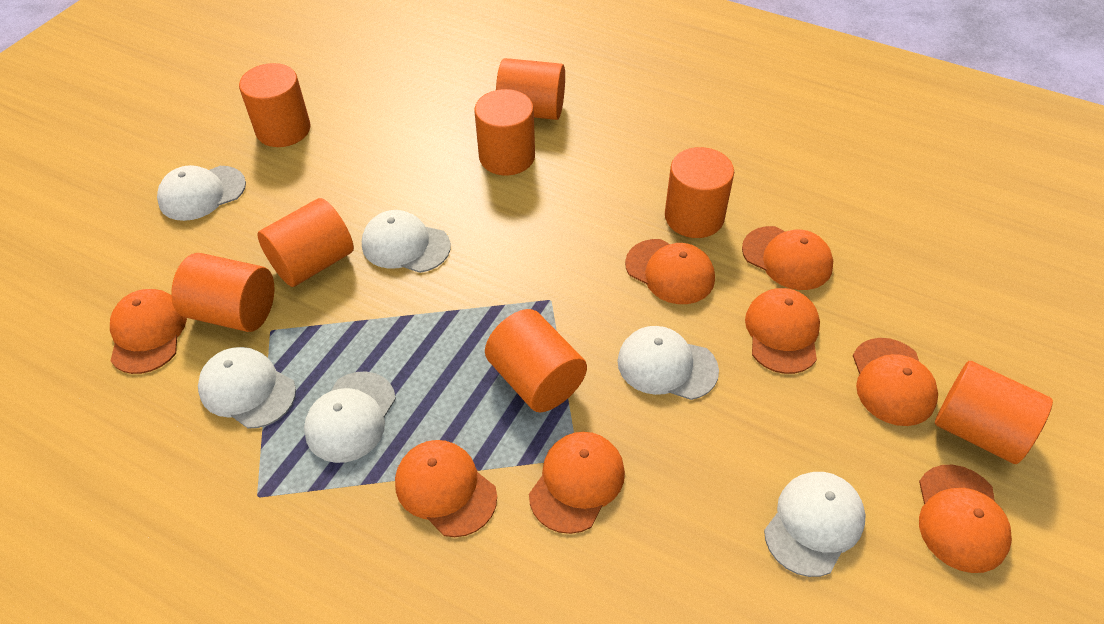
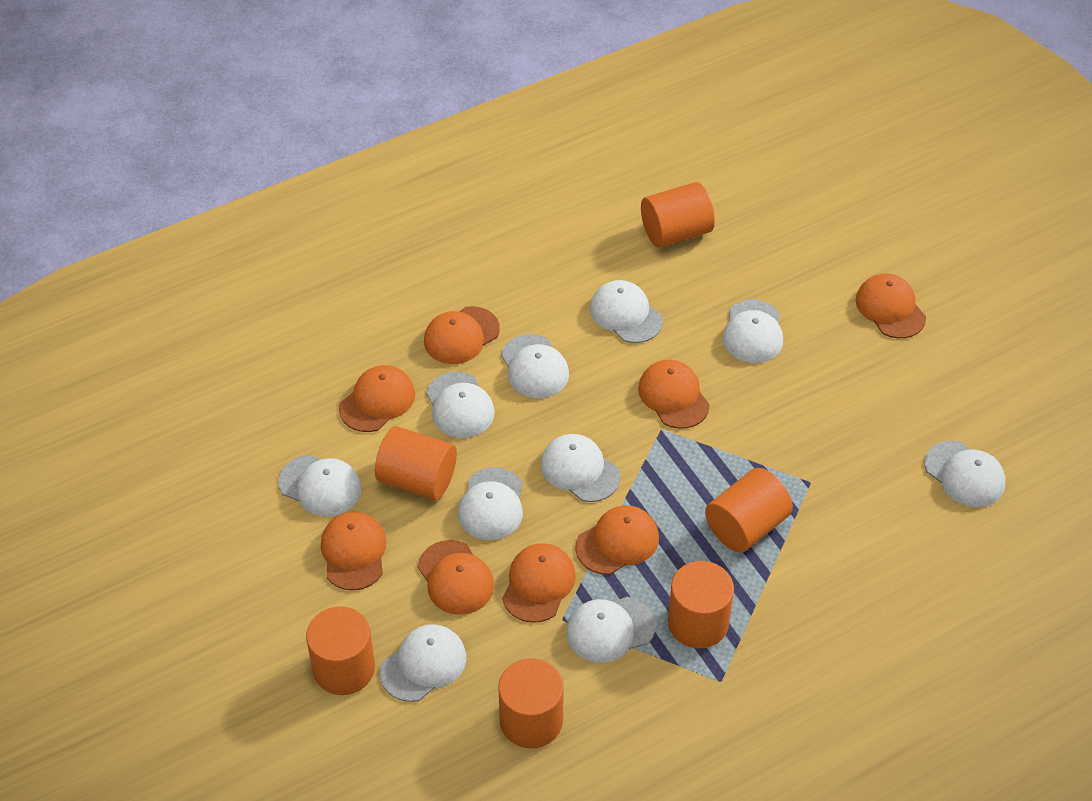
orange cylinder: 8 -> 6
white cap: 6 -> 10

